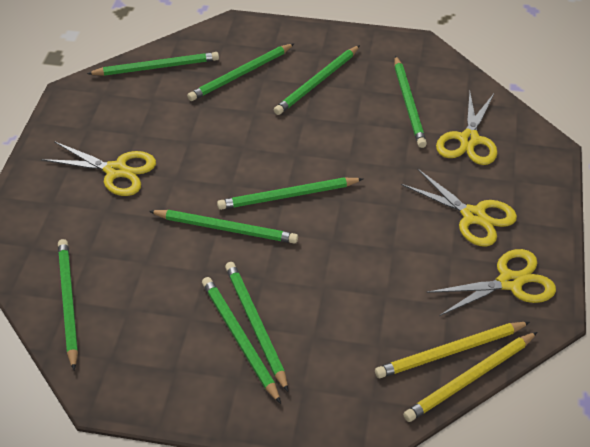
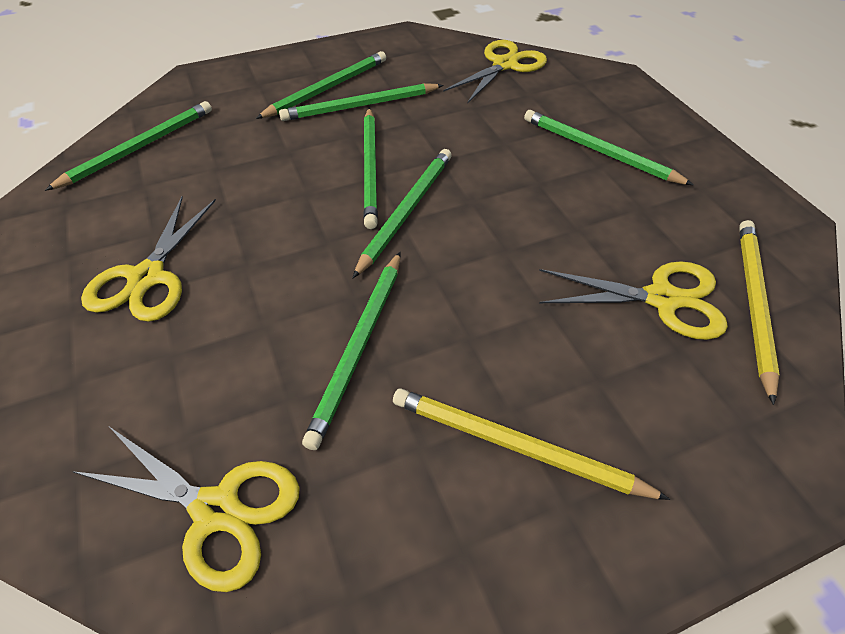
green pencil: 9 -> 7

